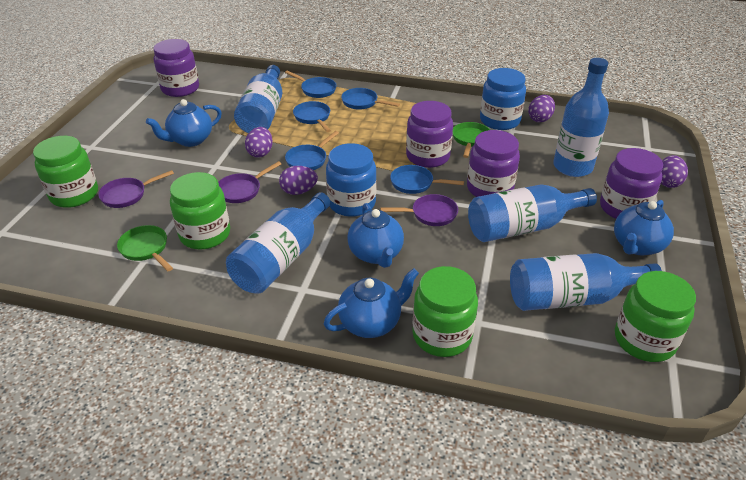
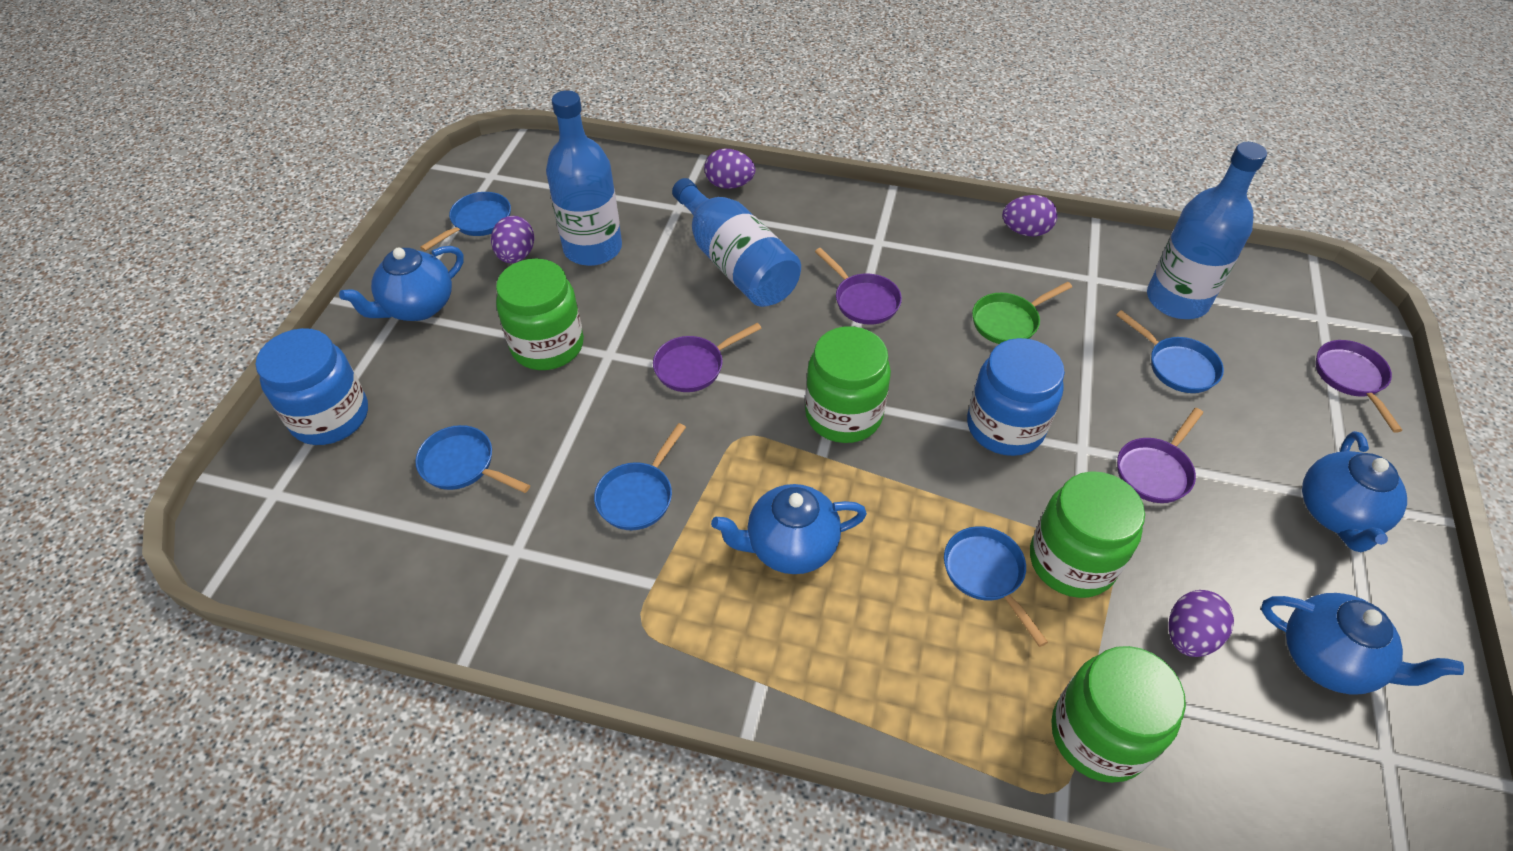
blue bottle: 5 -> 3
green pan: 2 -> 1
purple jar: 4 -> 0
purple pan: 3 -> 4

